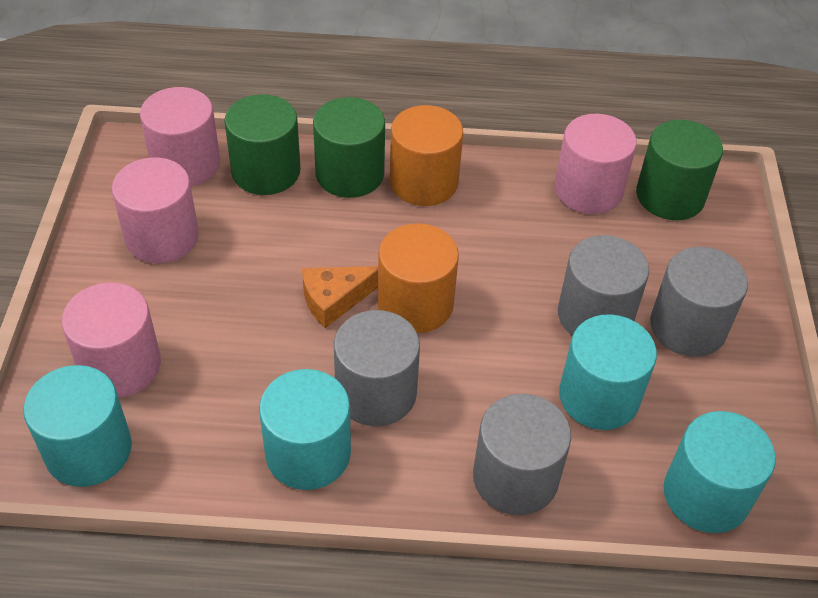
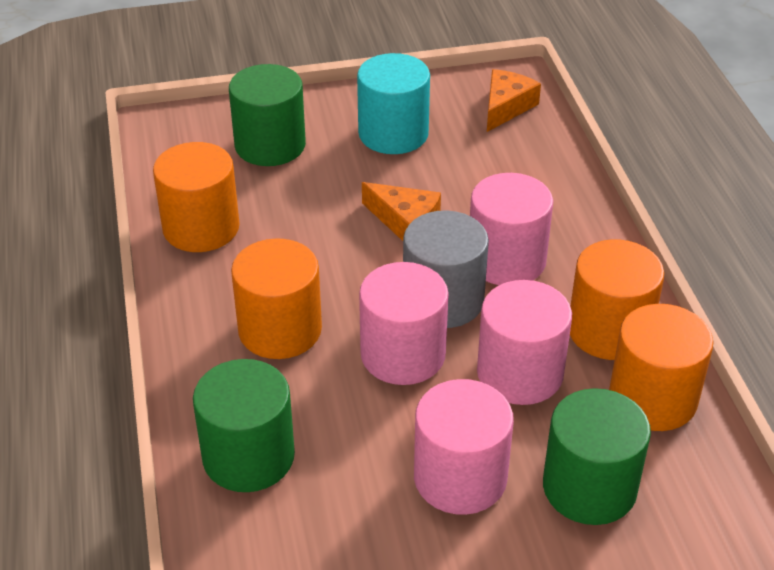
grey cylinder: 4 -> 1
orange cheese: 1 -> 2
orange cylinder: 2 -> 4
turquoise cylinder: 4 -> 1

